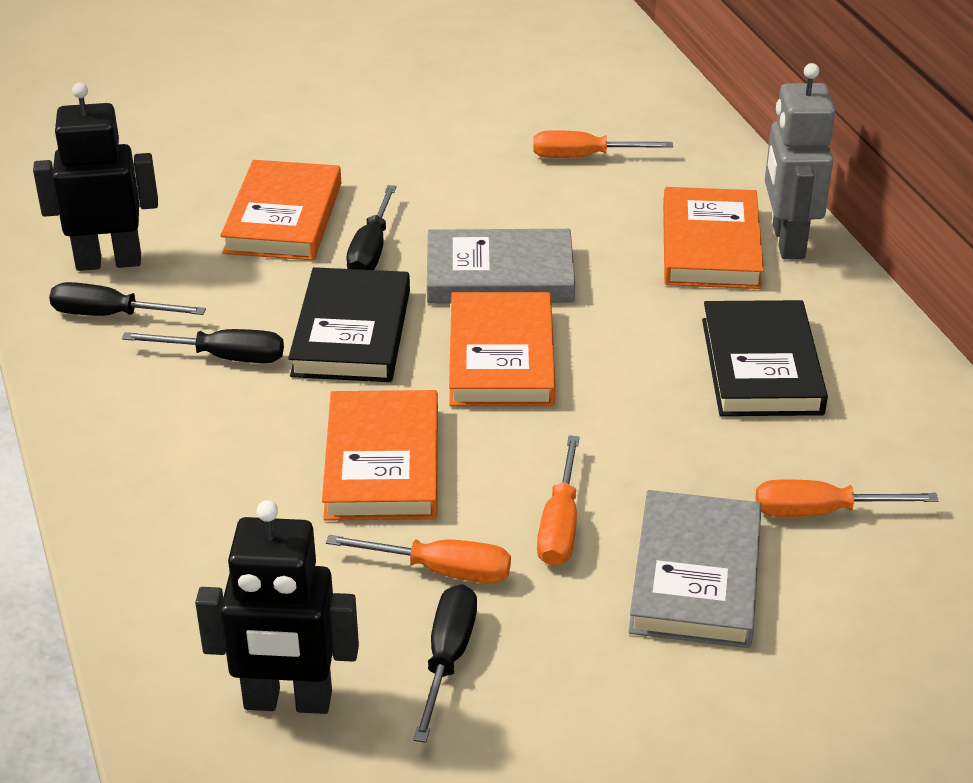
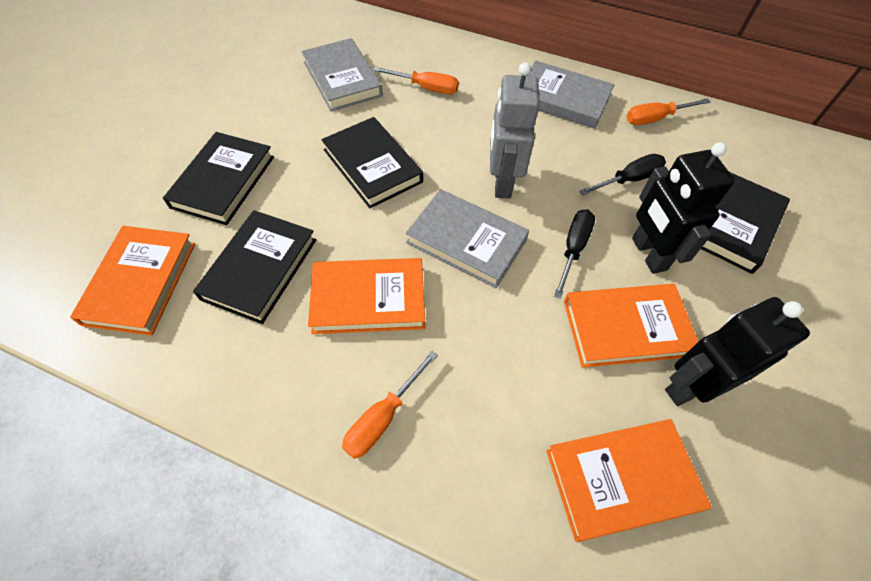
black book: 2 -> 4
black screwdriver: 4 -> 2
grey book: 2 -> 3
orange screwdriver: 4 -> 3

